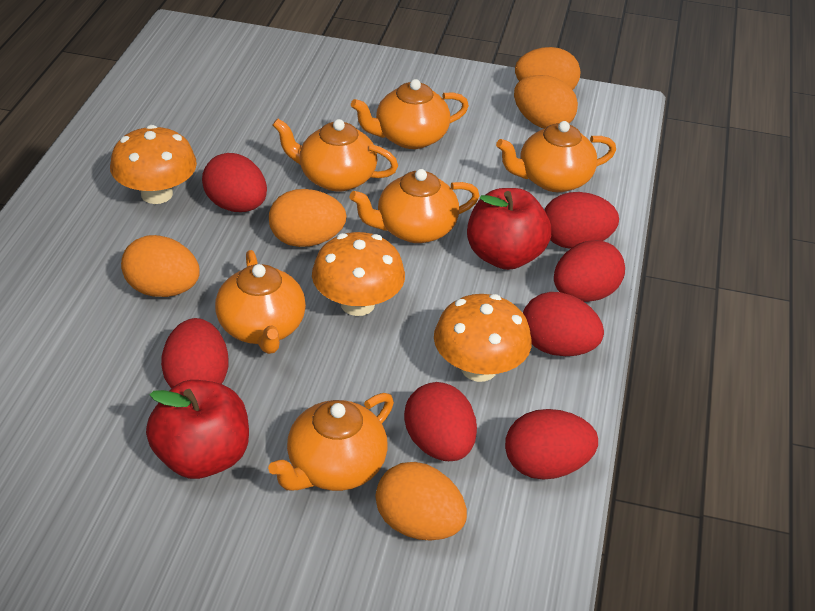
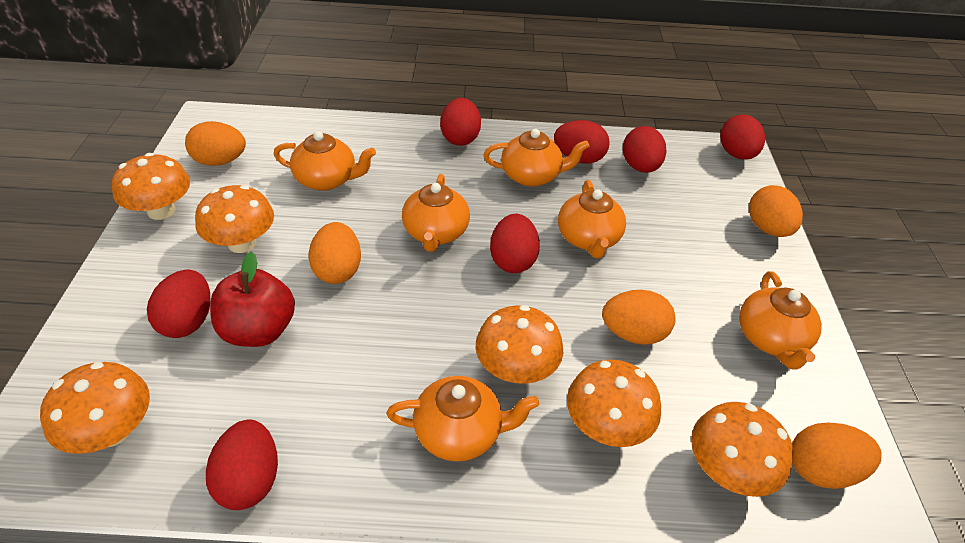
orange mushroom: 3 -> 6
red apple: 2 -> 1

